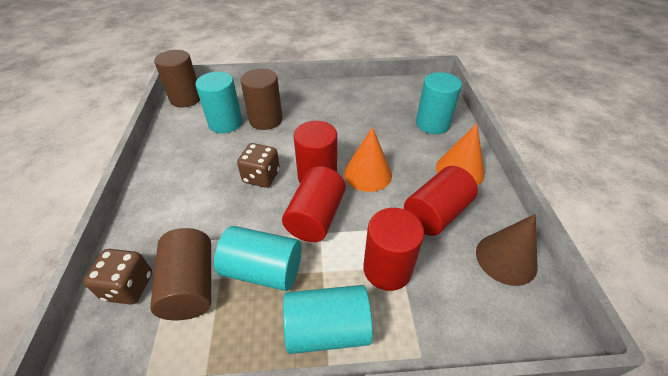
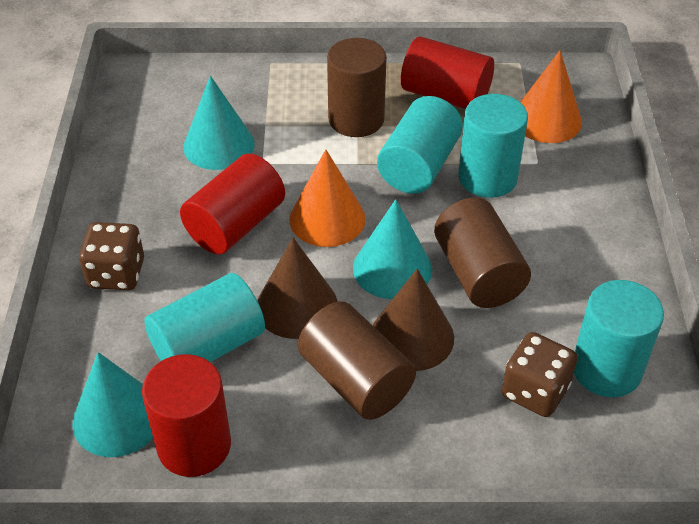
brown cone: 1 -> 2
red cylinder: 4 -> 3
turquoise cone: 0 -> 3

